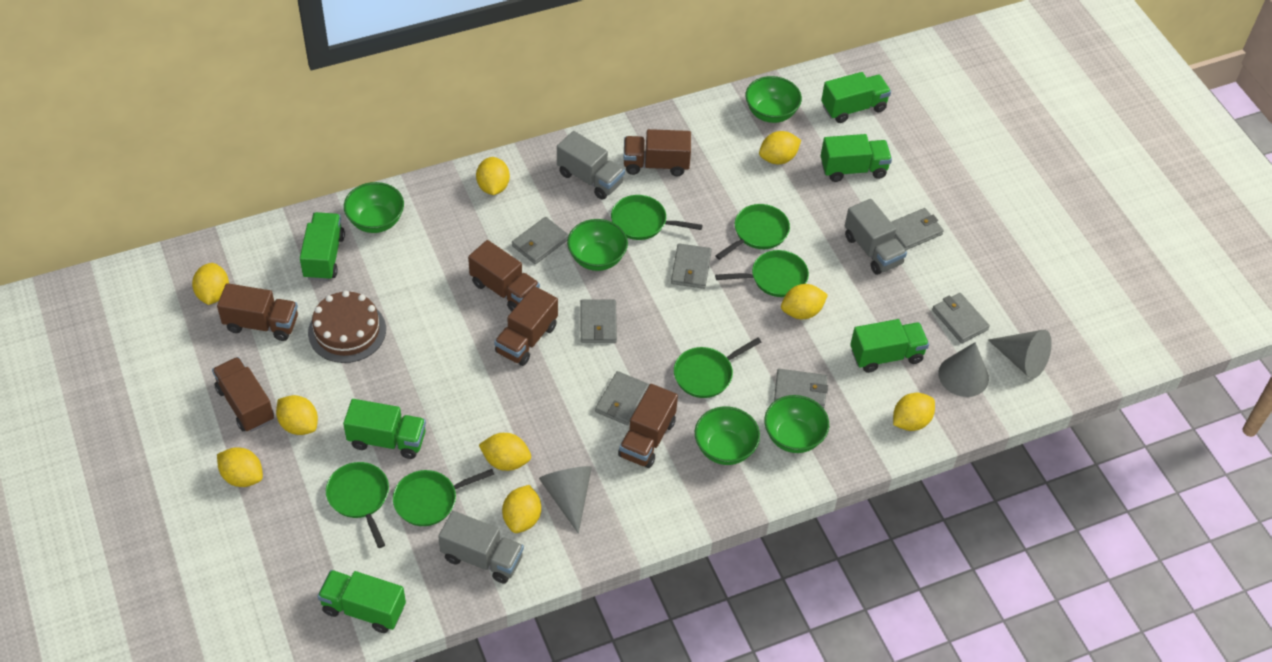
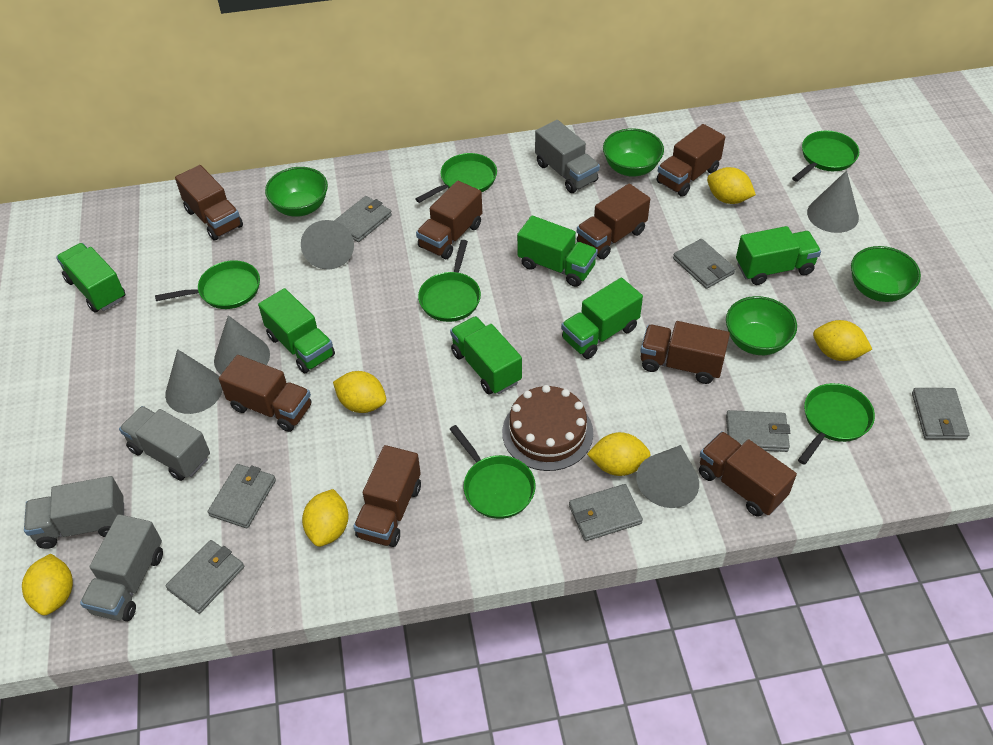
brown truck: 6 -> 8
green bowl: 5 -> 4
grey cone: 3 -> 5
grey truck: 3 -> 4
yellow lemon: 9 -> 6

